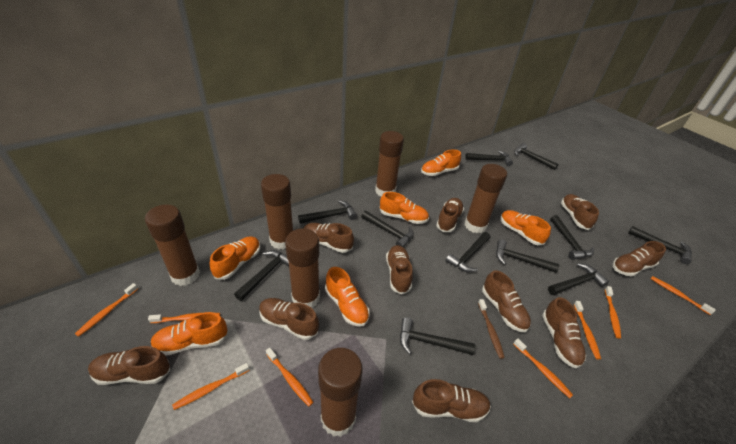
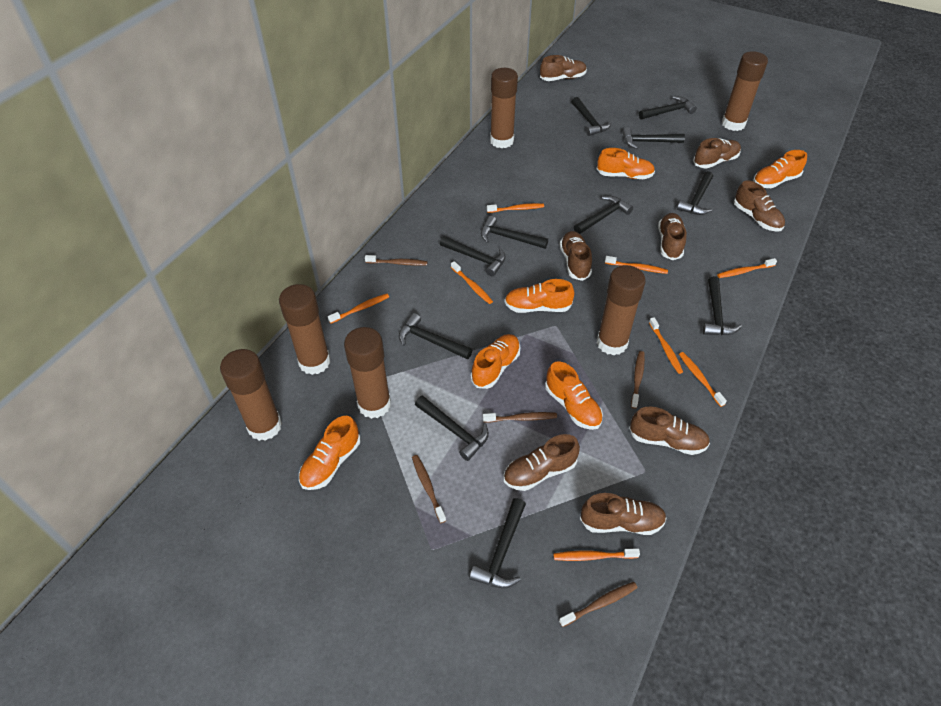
brown shoe: 10 -> 8
brown toothbrush: 1 -> 5

